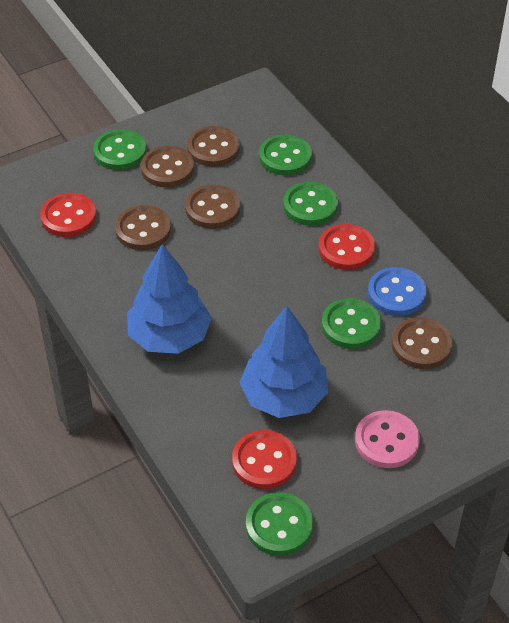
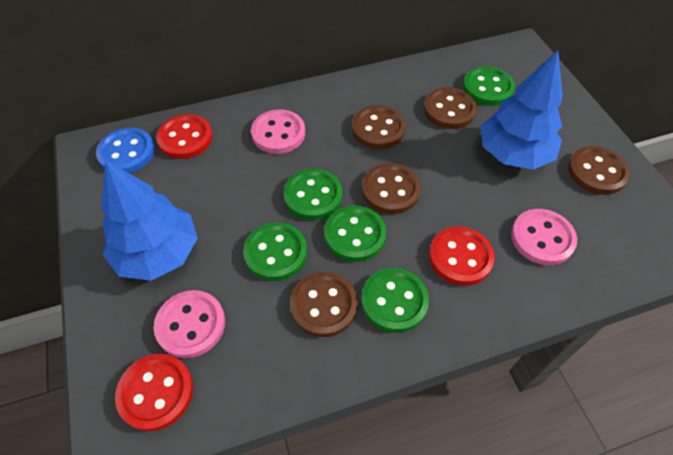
pink button: 1 -> 3

